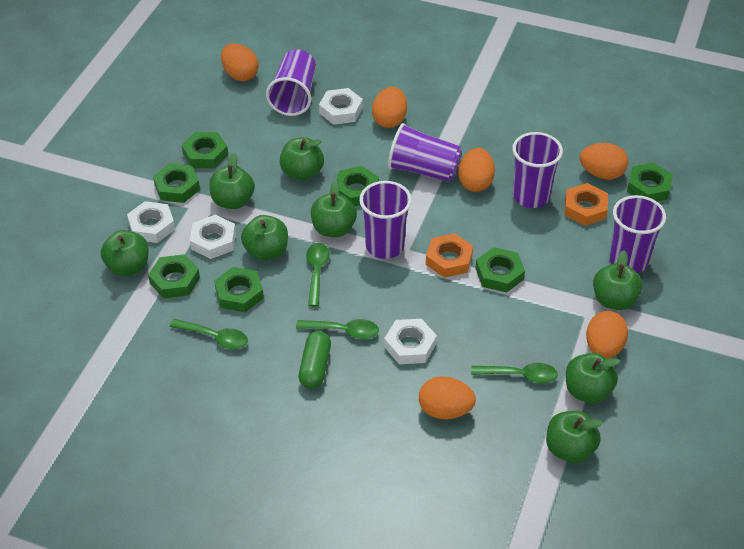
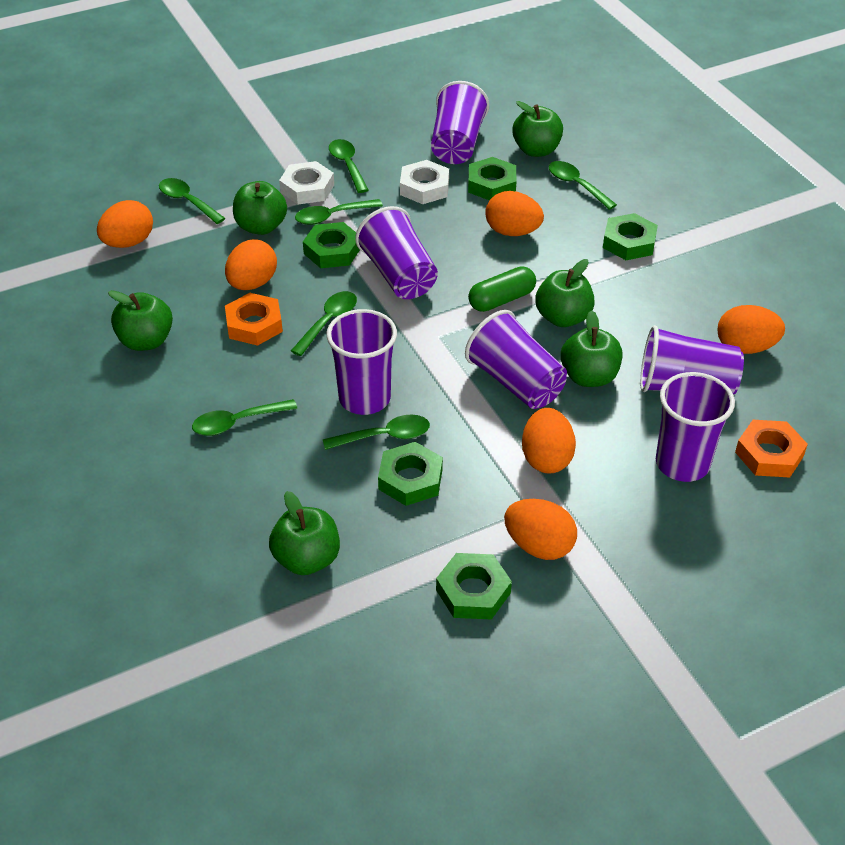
green apple: 8 -> 6
green nut: 7 -> 5
green spoon: 4 -> 7
purple cup: 5 -> 6
white nut: 4 -> 2

